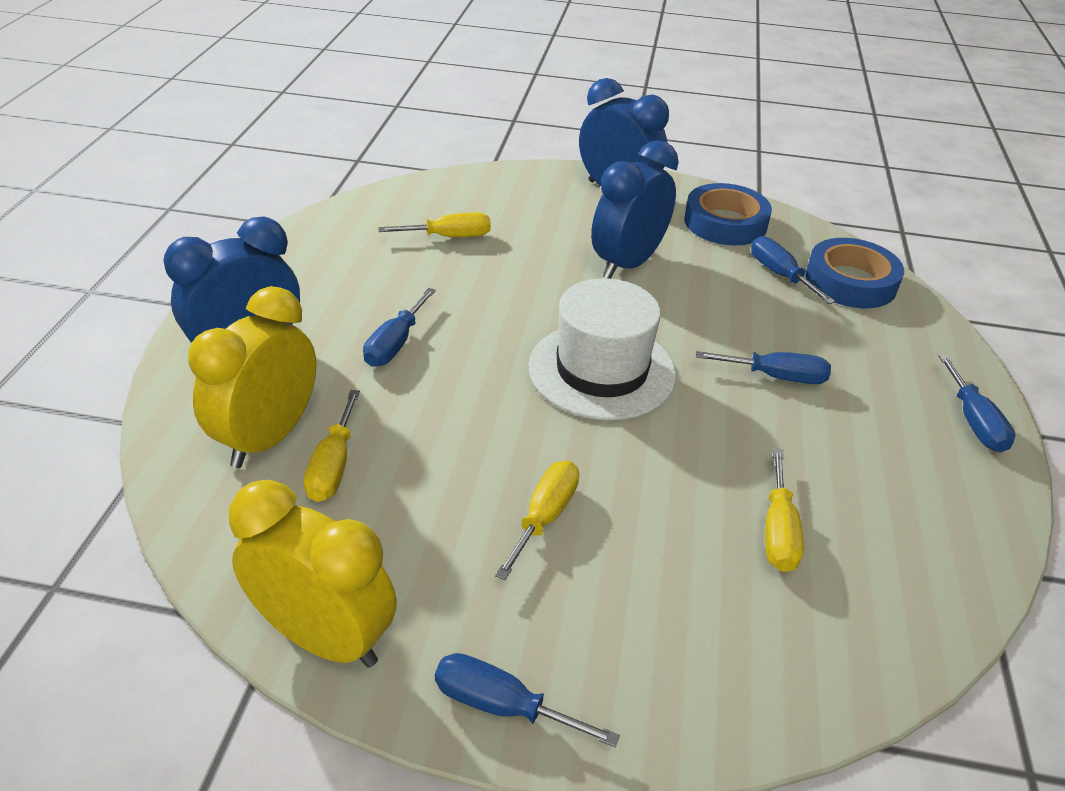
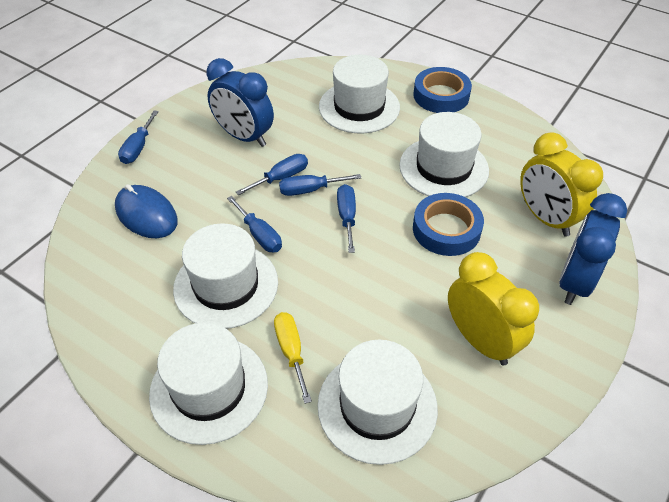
blue clock: 3 -> 2
blue mouse: 0 -> 1
white hat: 1 -> 5
yellow screwdriver: 4 -> 1

